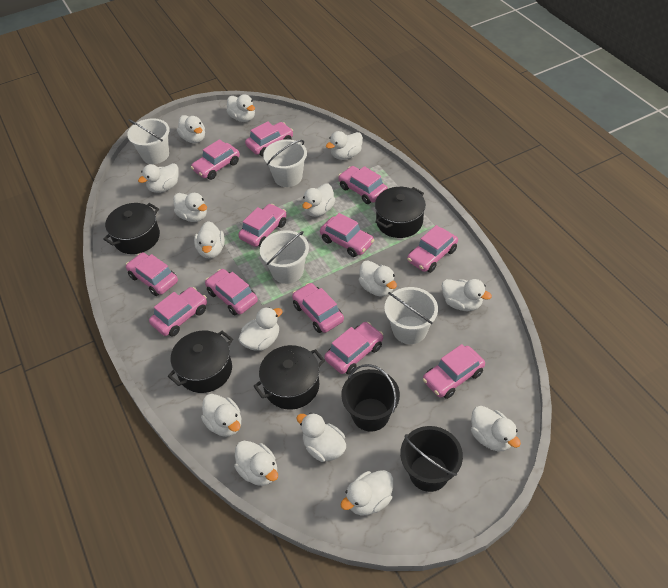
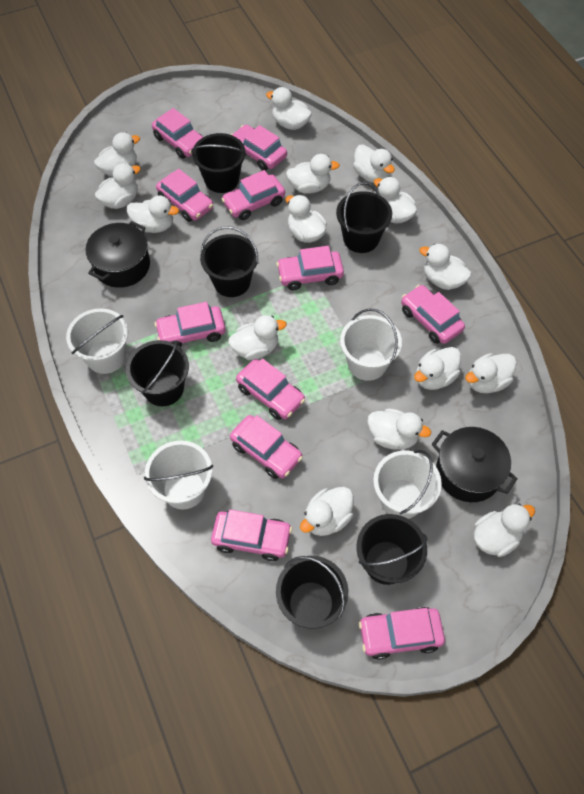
black bucket: 2 -> 6
black pot: 4 -> 2
pink car: 12 -> 11

